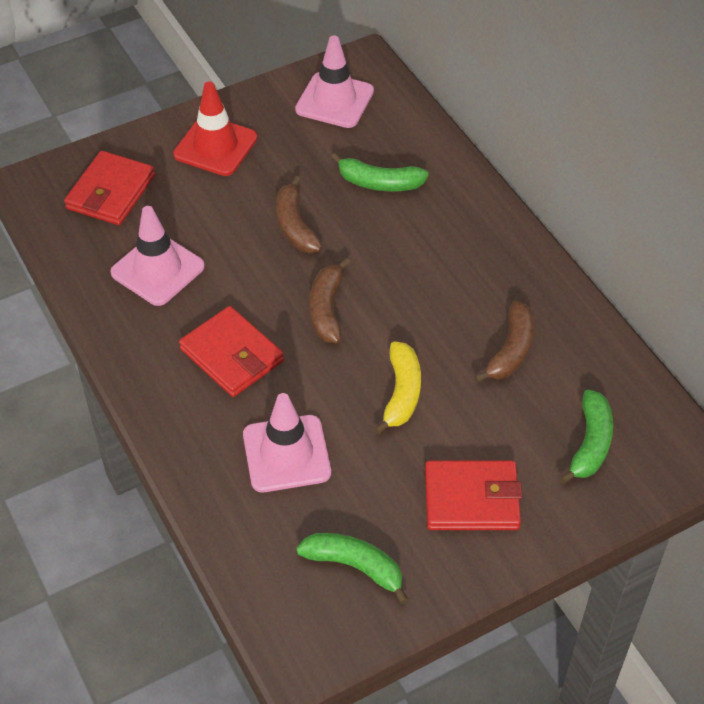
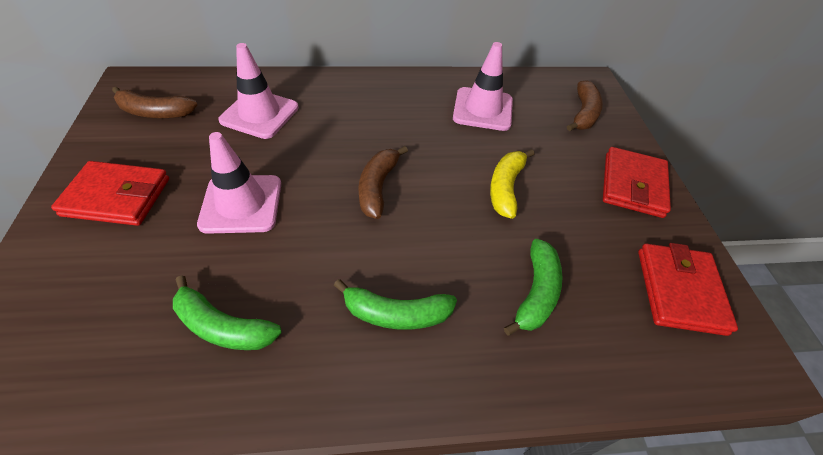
red traffic cone: 1 -> 0

